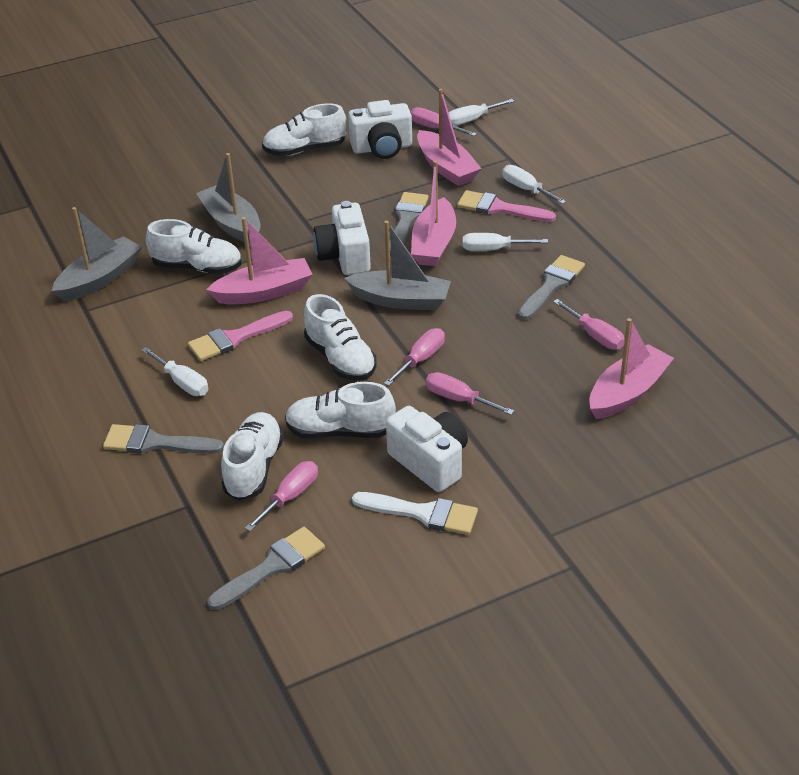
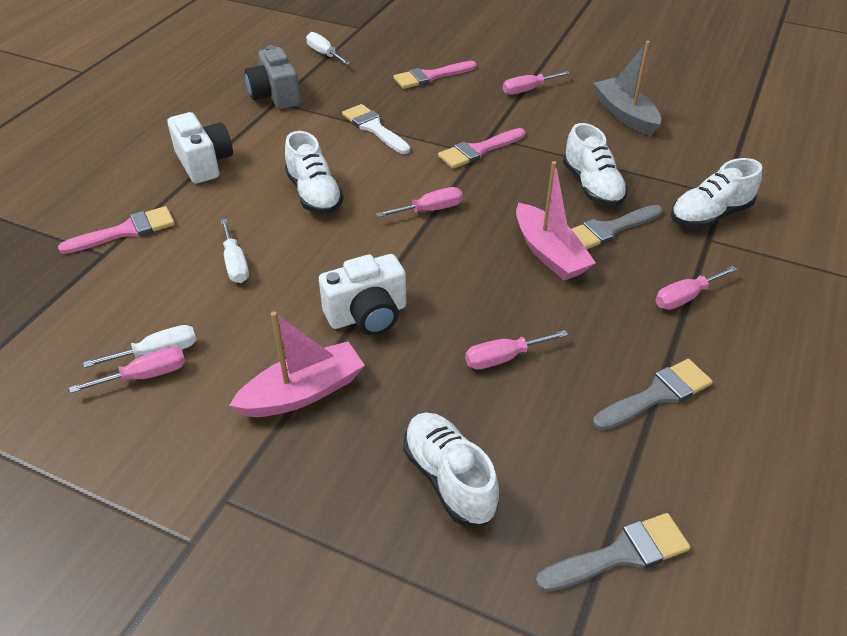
grey boat: 3 -> 1
grey brush: 4 -> 3
grey camera: 0 -> 1
pink boat: 4 -> 2
pink brush: 2 -> 3
white camera: 3 -> 2
white screwdriver: 4 -> 3
white shoe: 5 -> 4

